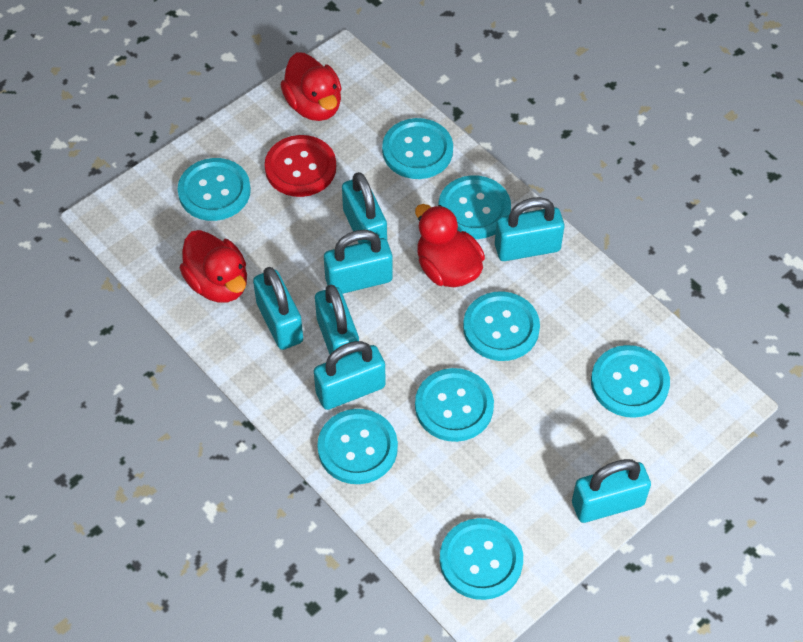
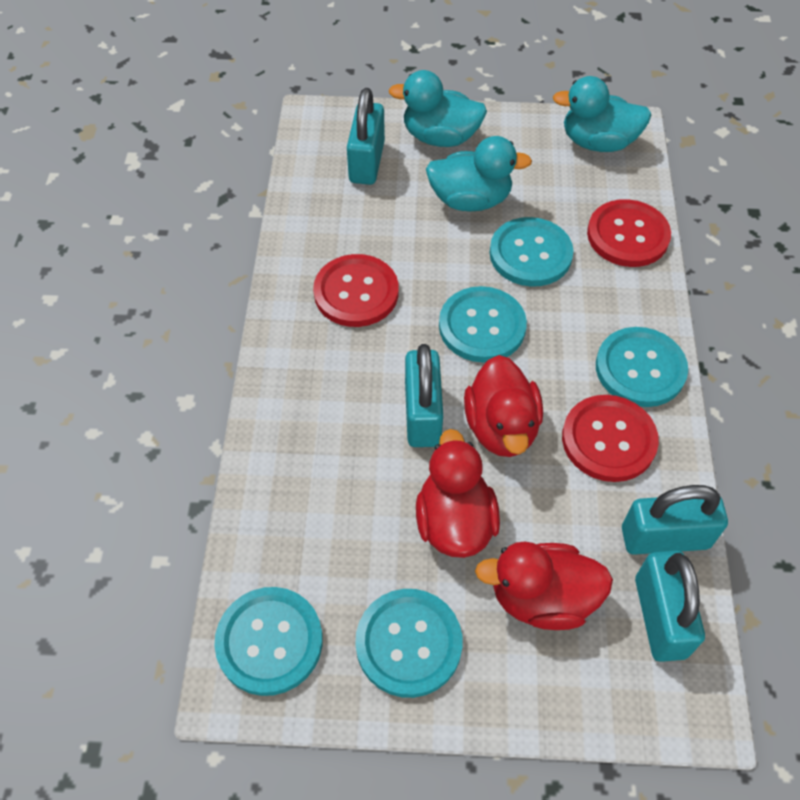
red button: 1 -> 3
turquoise button: 8 -> 5
turquoise duck: 0 -> 3
turquoise padlock: 7 -> 4

